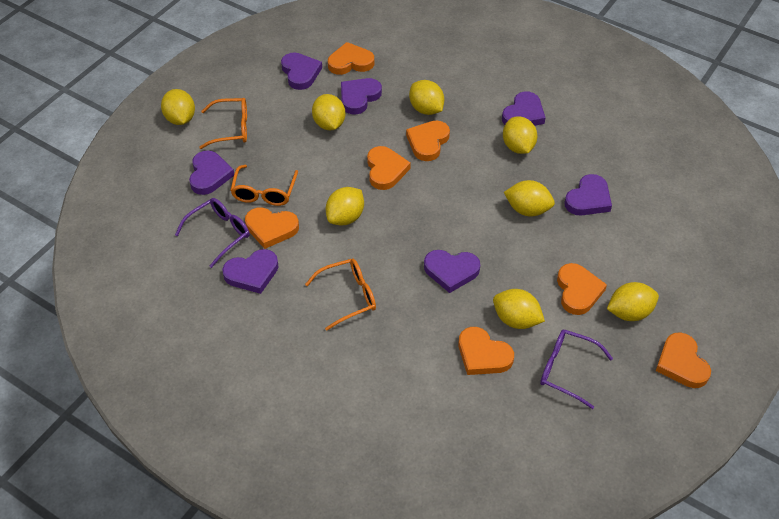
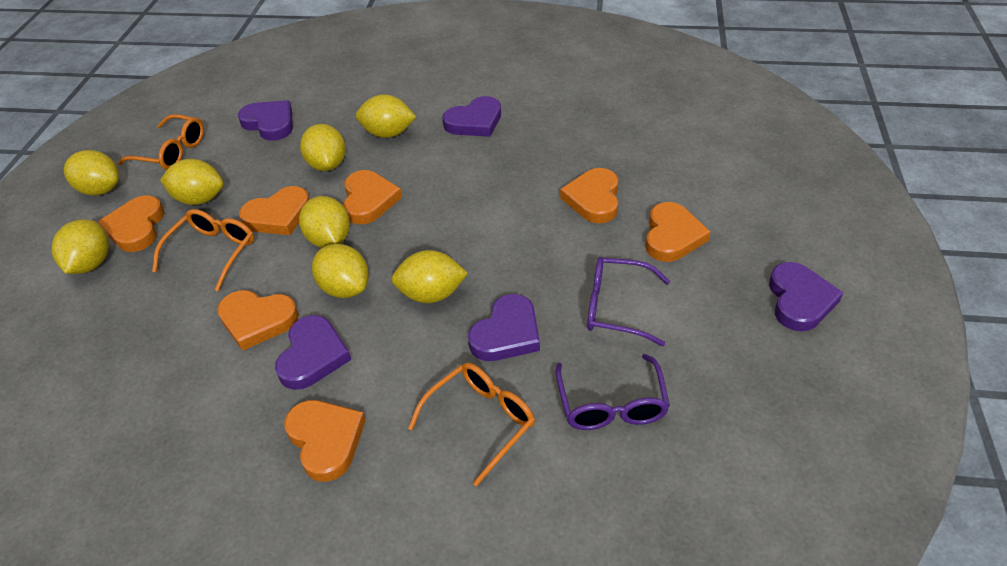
purple heart: 7 -> 5

